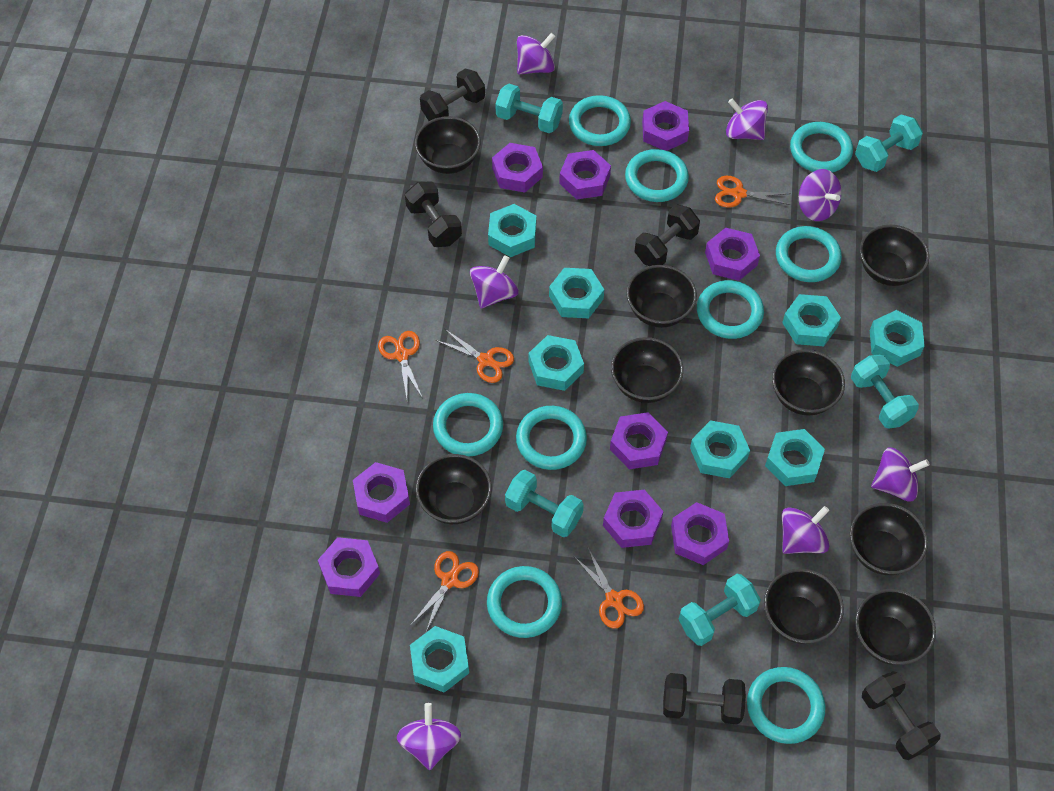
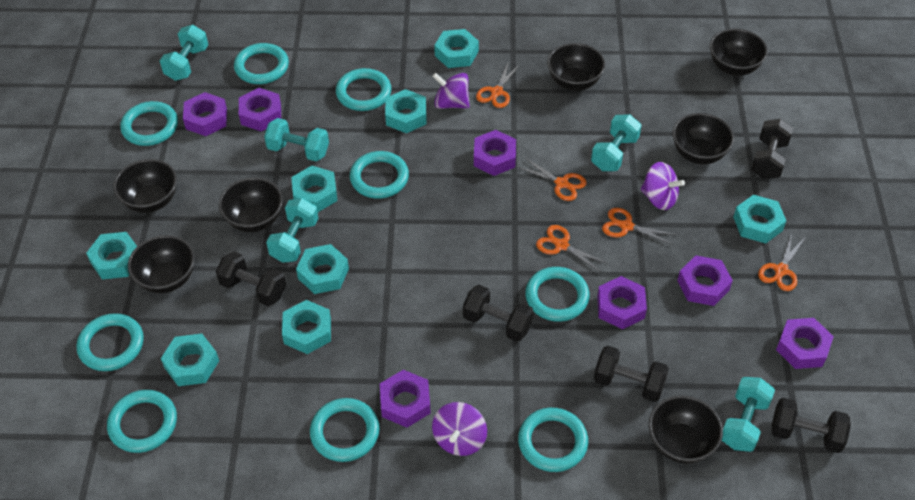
black bowl: 9 -> 7
purple nut: 9 -> 7
purple spinning top: 7 -> 3

